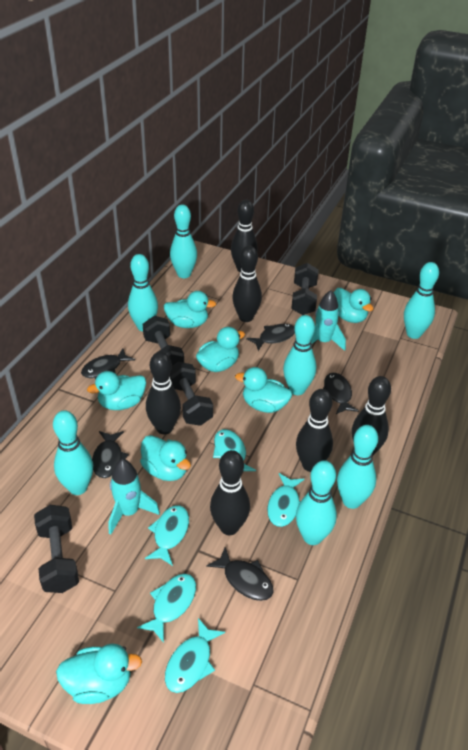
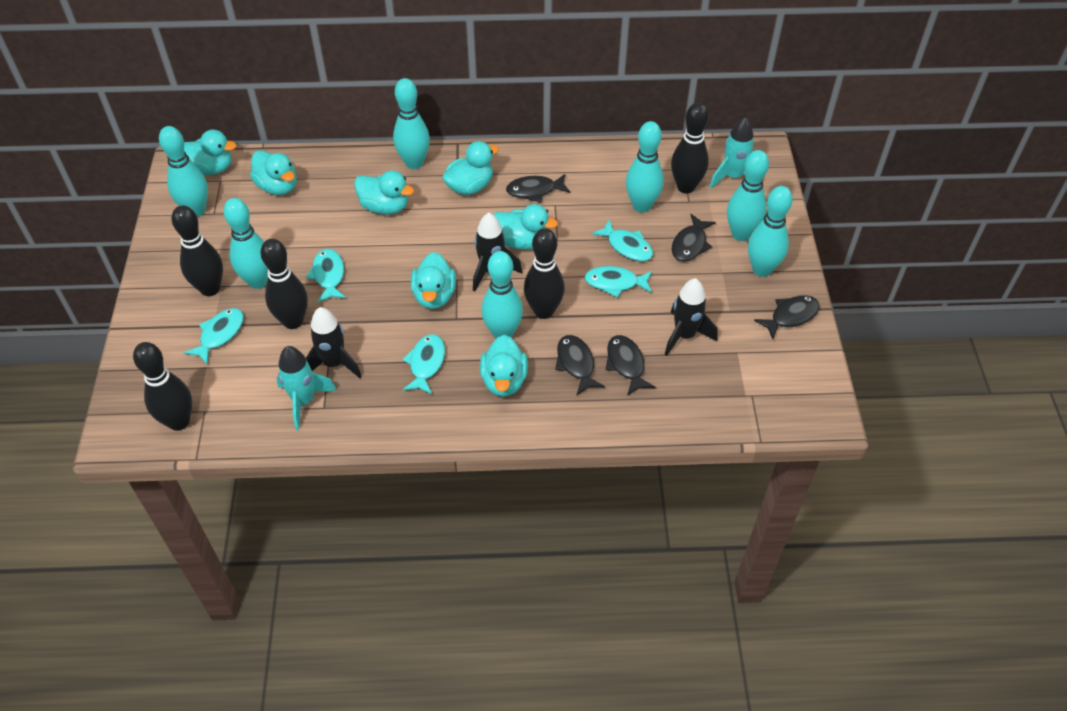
black bowling pin: 6 -> 5
black dumbbell: 4 -> 0
black rocket: 0 -> 3

